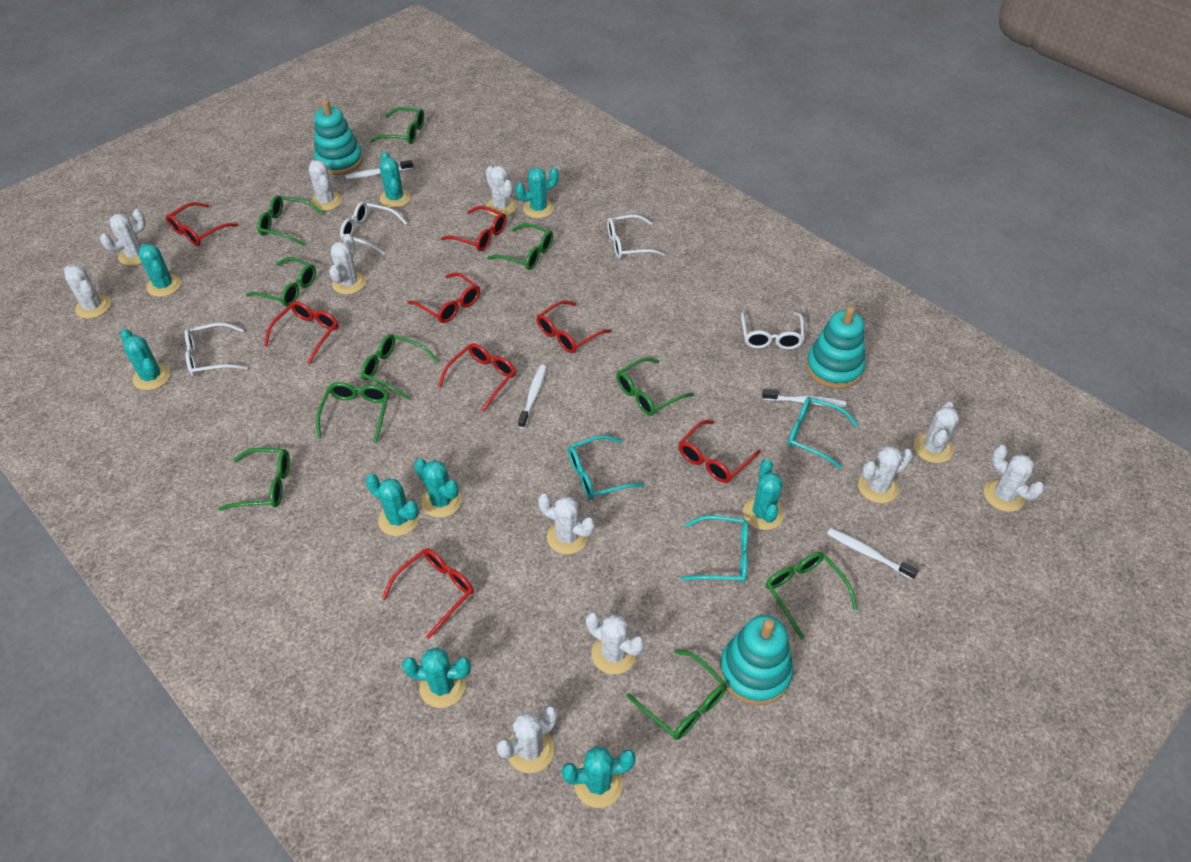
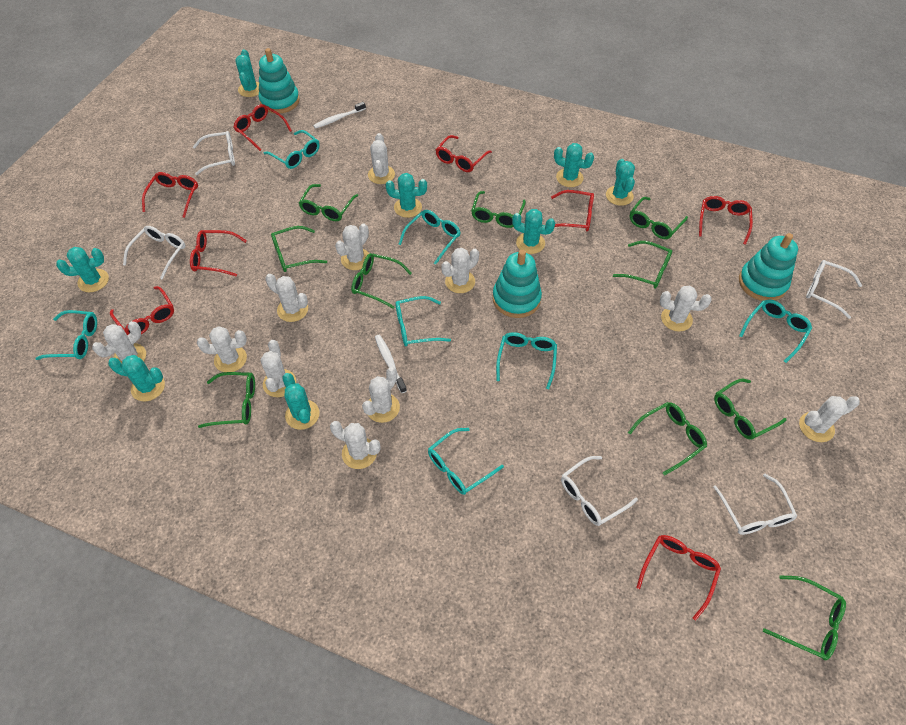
turquoise cactus: 9 -> 8
turquoise glasses: 3 -> 7
white glasses: 4 -> 5
white toothbrush: 4 -> 2

